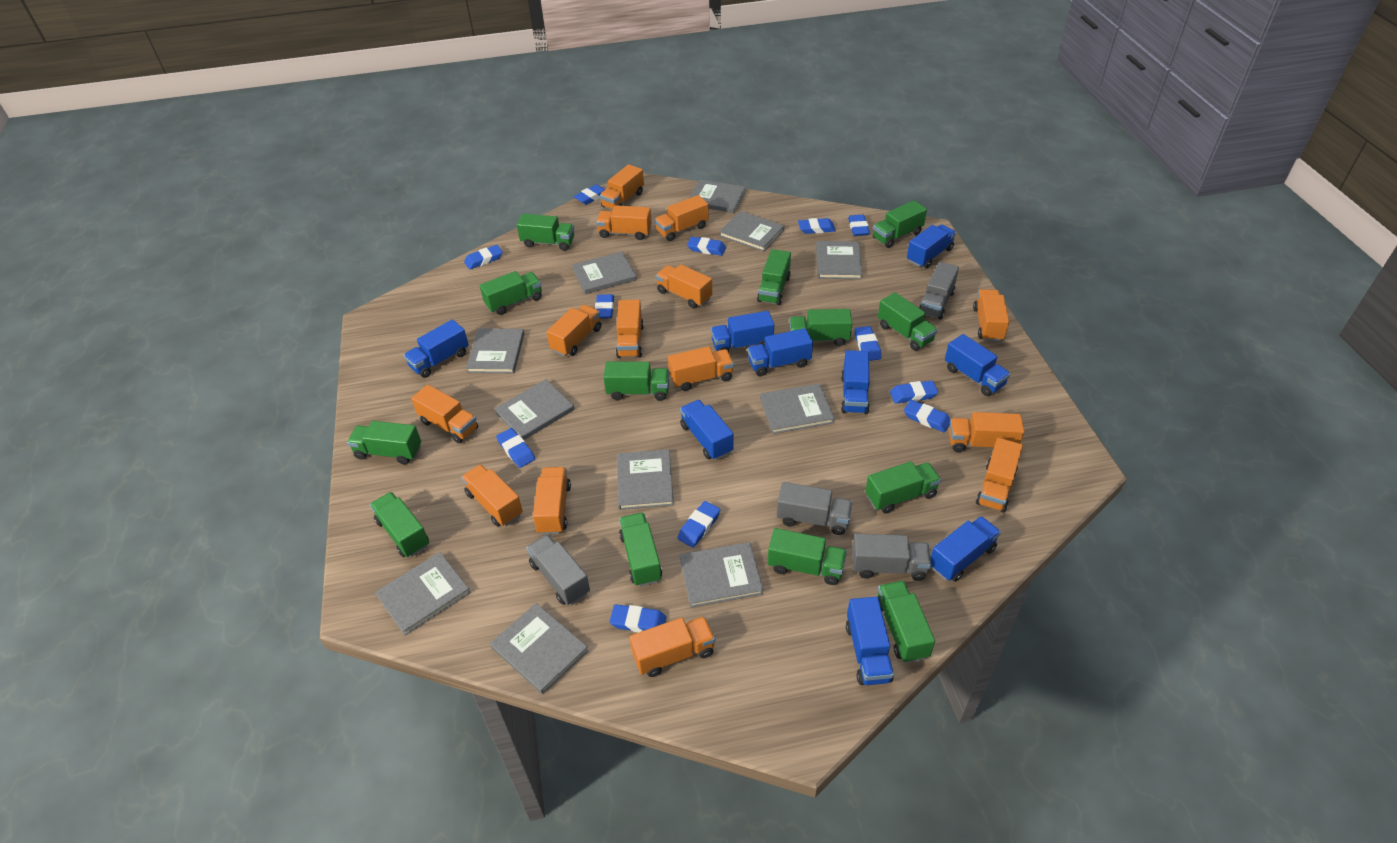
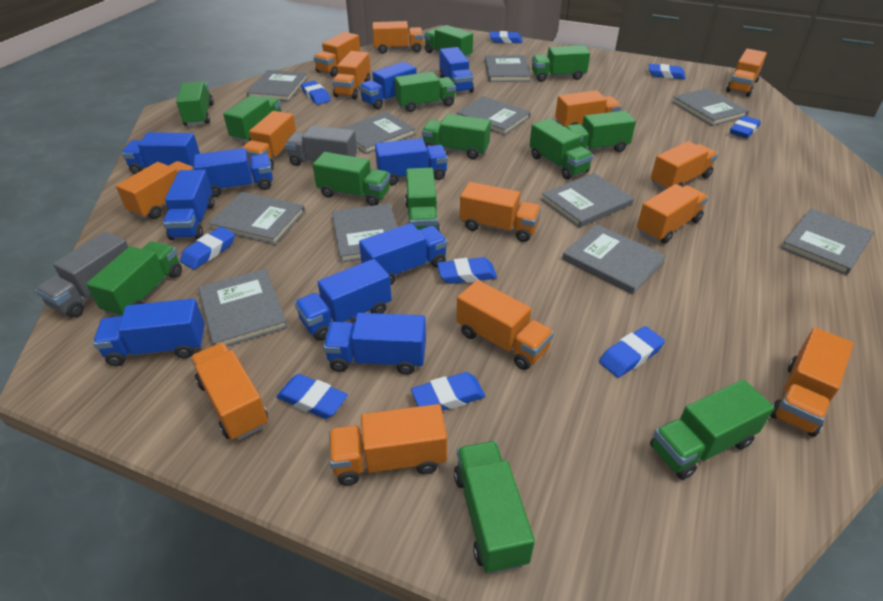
blue eraser: 12 -> 9
blue truck: 9 -> 10
grey truck: 4 -> 2

